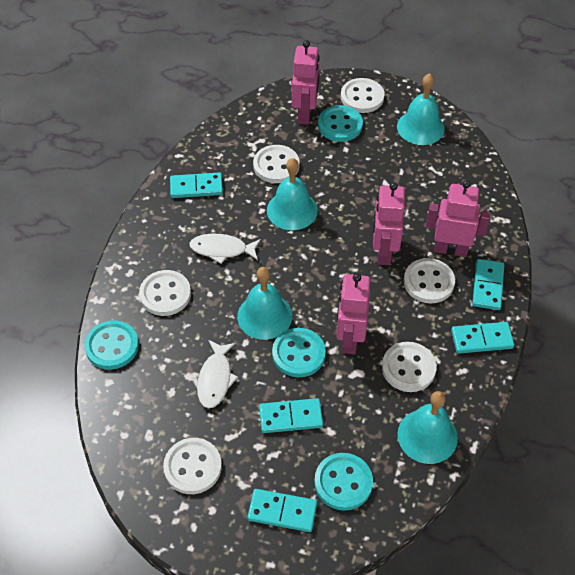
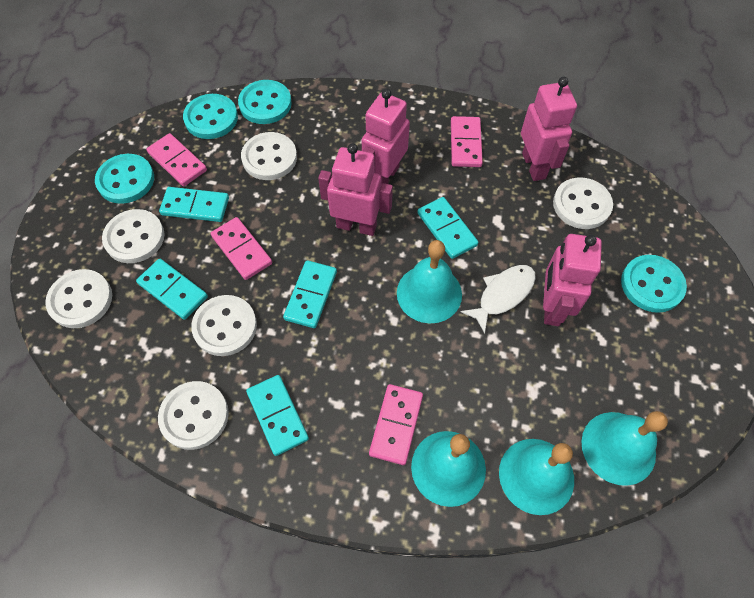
pink domino: 0 -> 4
white fish: 2 -> 1

